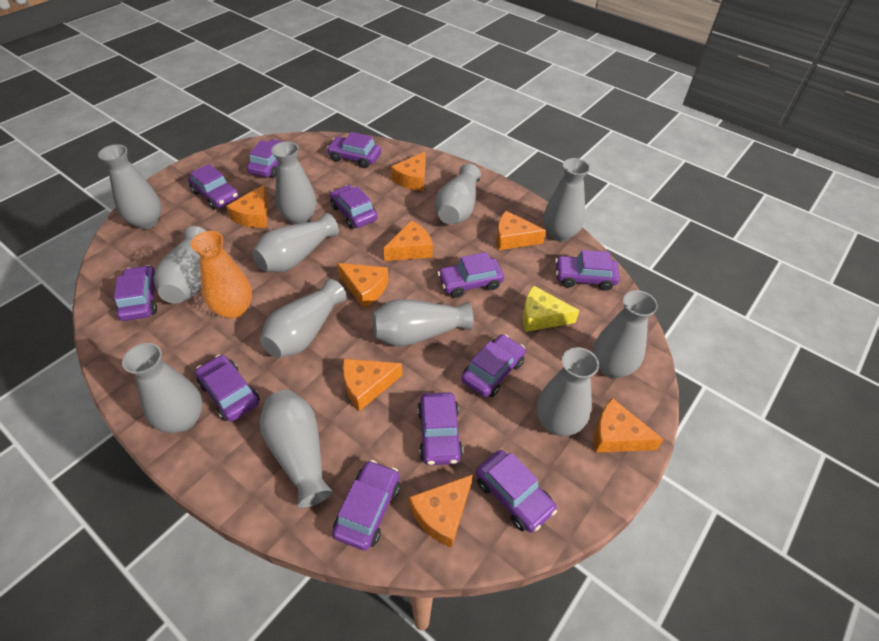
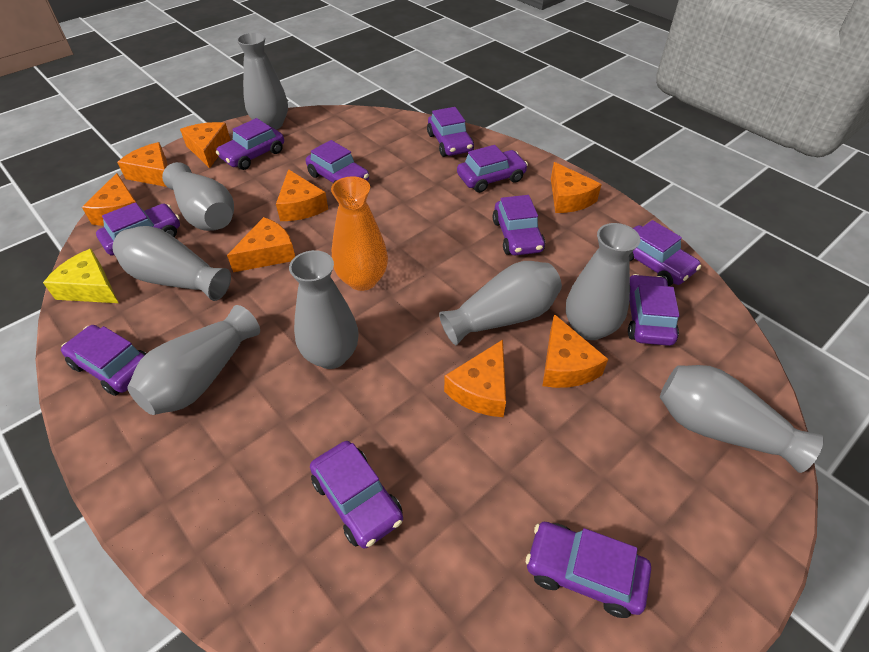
grey vase: 12 -> 8
purple car: 12 -> 11

